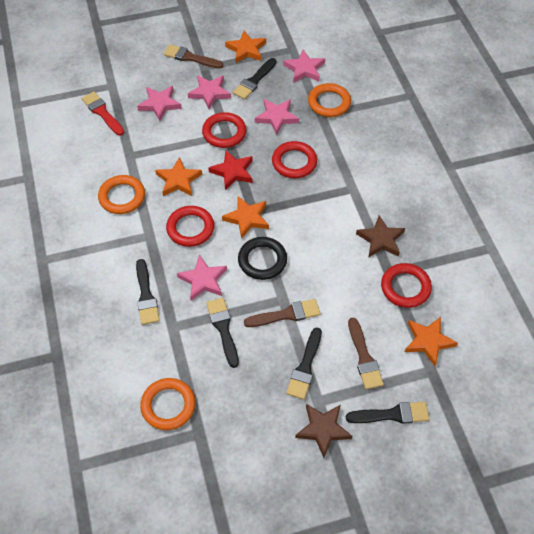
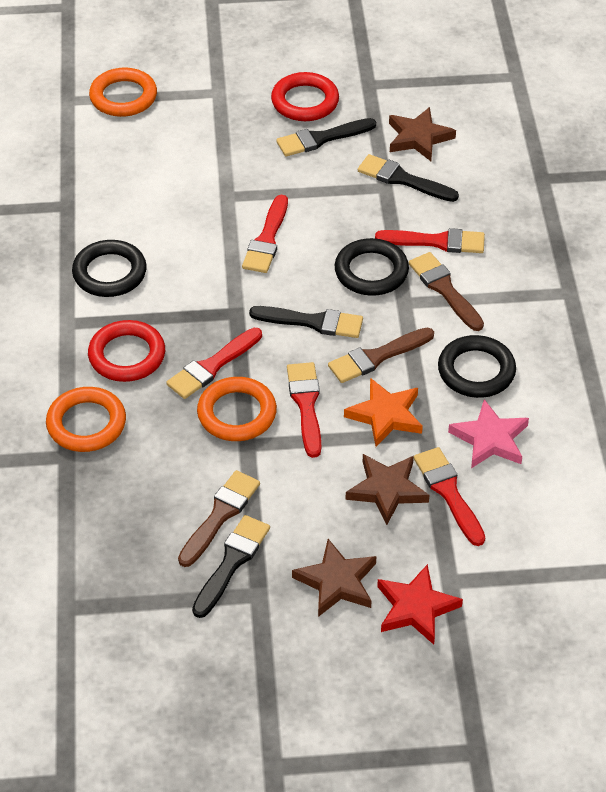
black brush: 5 -> 4
black ring: 1 -> 3
brown star: 2 -> 3
orange star: 4 -> 1
pink star: 5 -> 1
red brush: 1 -> 5
red ring: 4 -> 2

